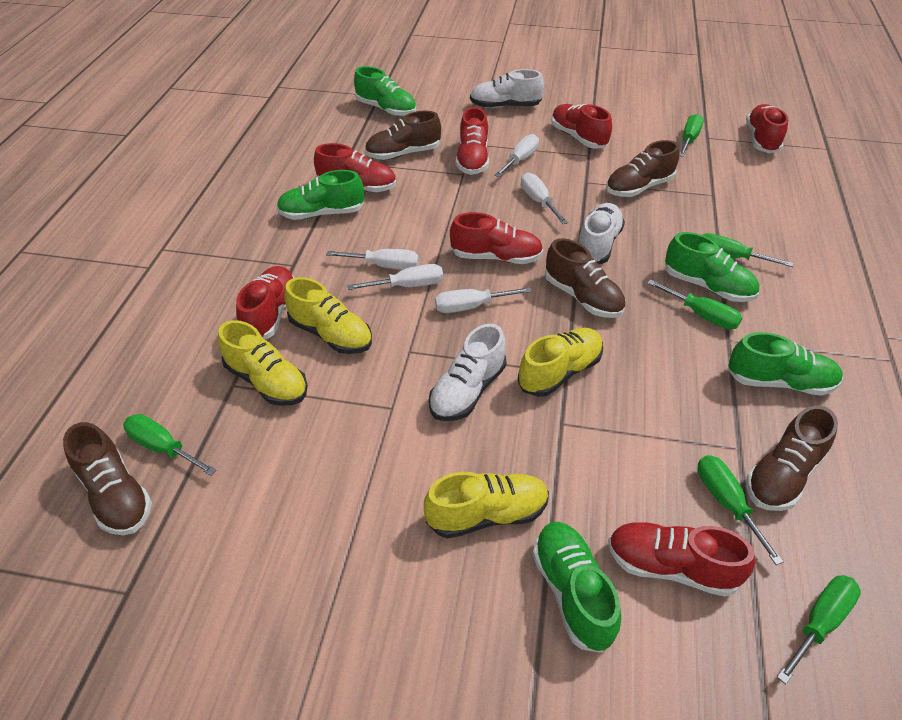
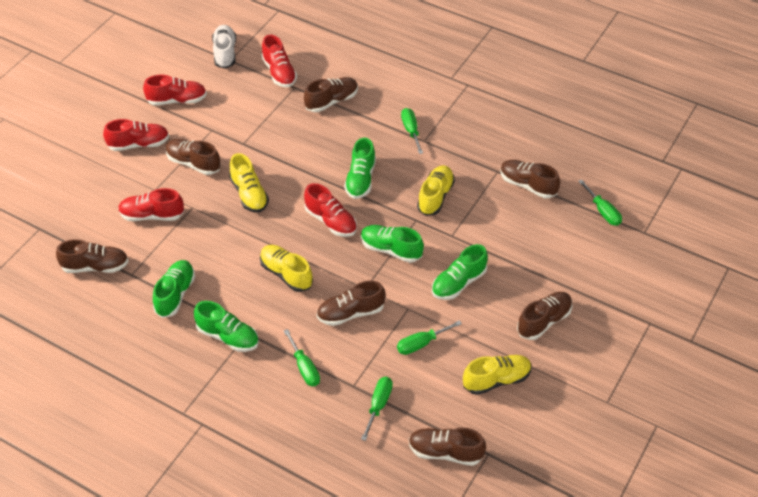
brown shoe: 5 -> 7
green screwdriver: 6 -> 5
red shoe: 7 -> 5
white screwdriver: 5 -> 0
white shoe: 3 -> 1

